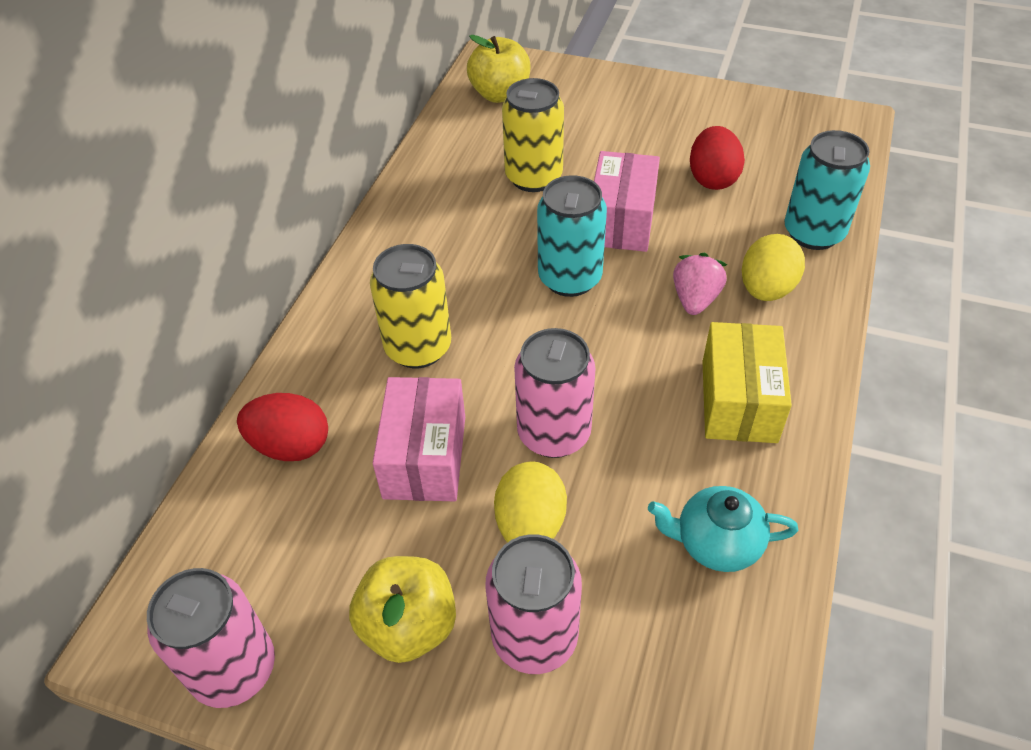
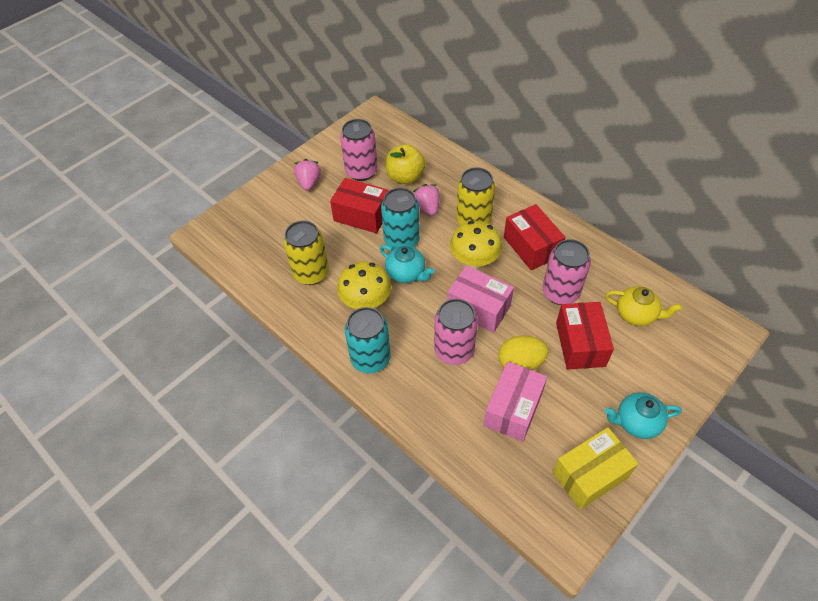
pink strawberry: 1 -> 2
red box: 0 -> 3
red egg: 2 -> 0
turquoise teapot: 1 -> 2
yellow apple: 2 -> 1
yellow egg: 2 -> 1
yellow mushroom: 0 -> 2
yellow teapot: 0 -> 1

